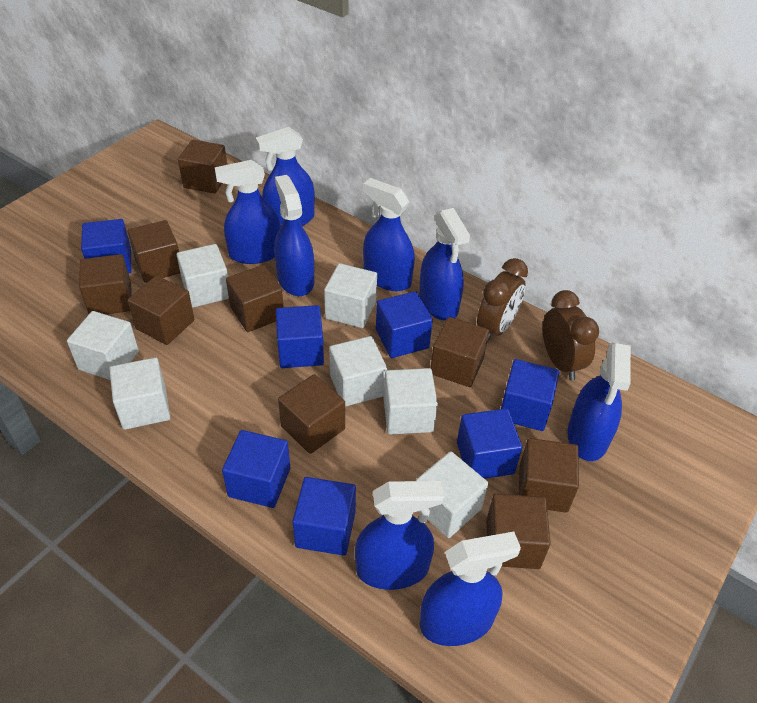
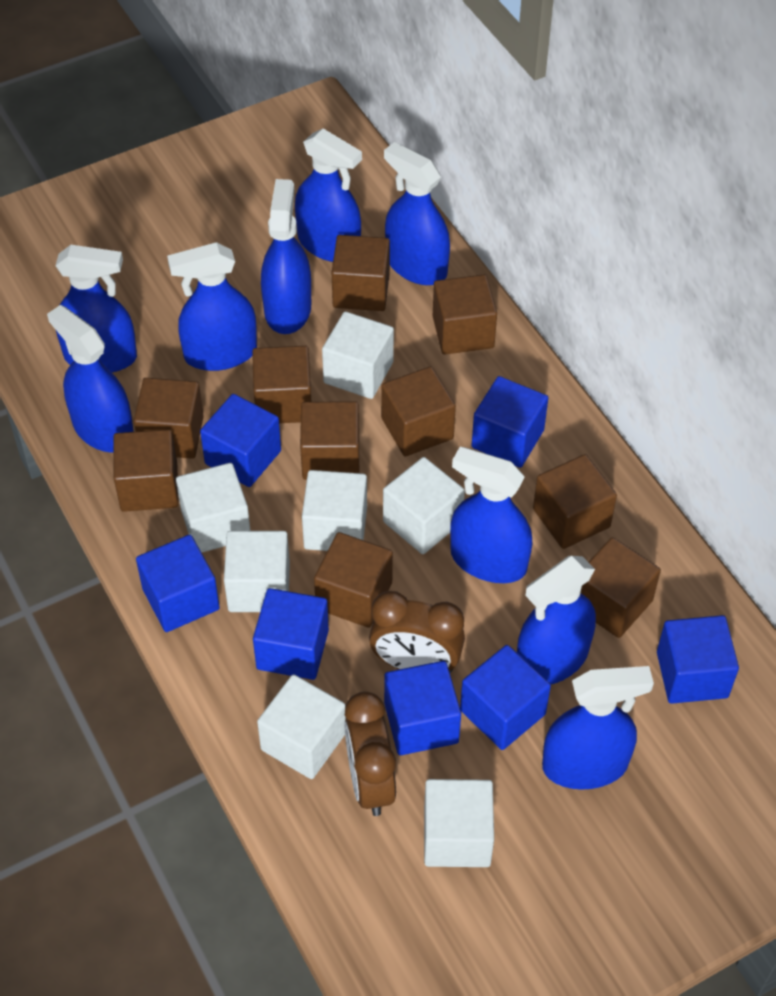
blue spray bottle: 8 -> 9
brown cube: 9 -> 10

